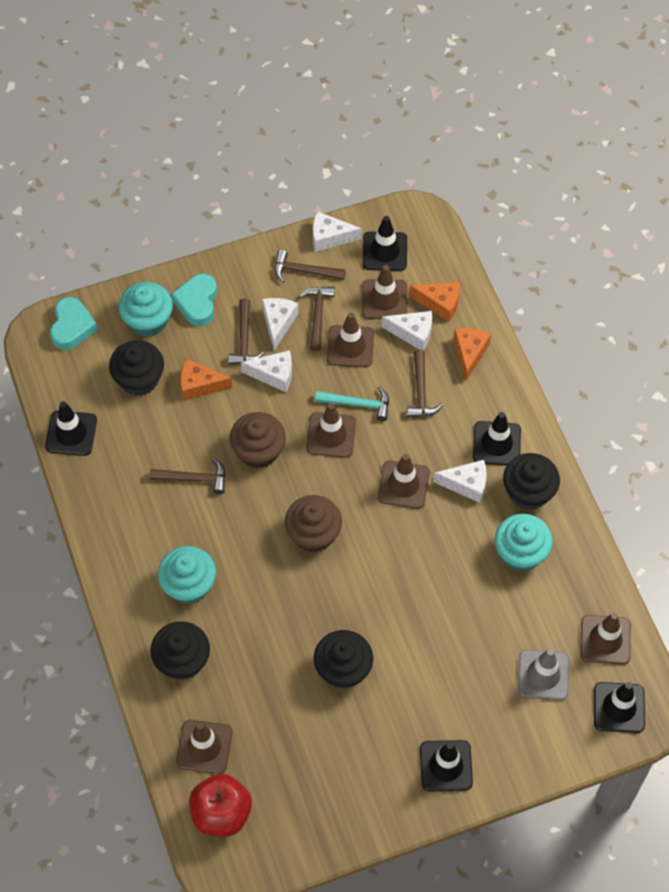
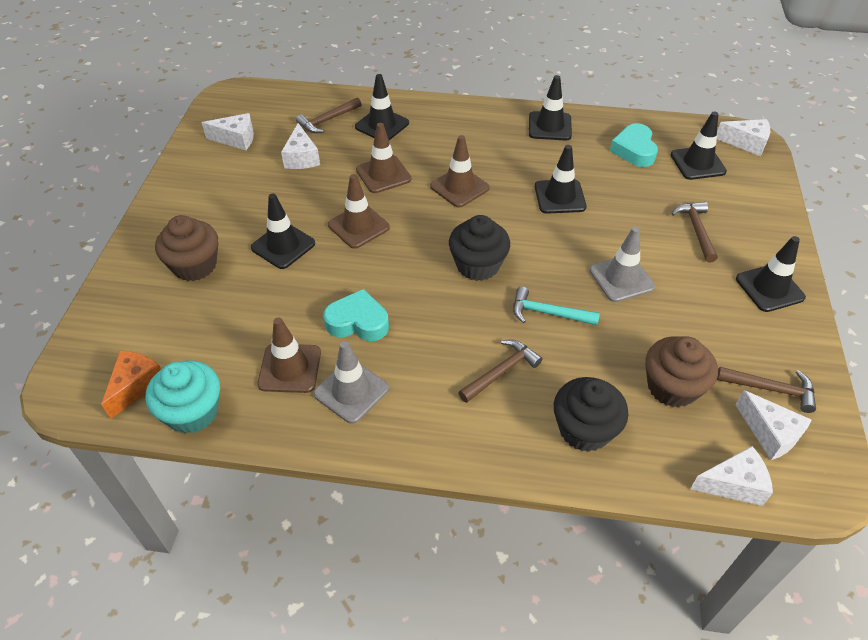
black cupcake: 4 -> 2
black traffic cone: 5 -> 6
brown hammer: 5 -> 4
brown traffic cone: 6 -> 4
grey traffic cone: 1 -> 2
orange cheese: 3 -> 1
red apple: 1 -> 0
turquoise cupcake: 3 -> 1

